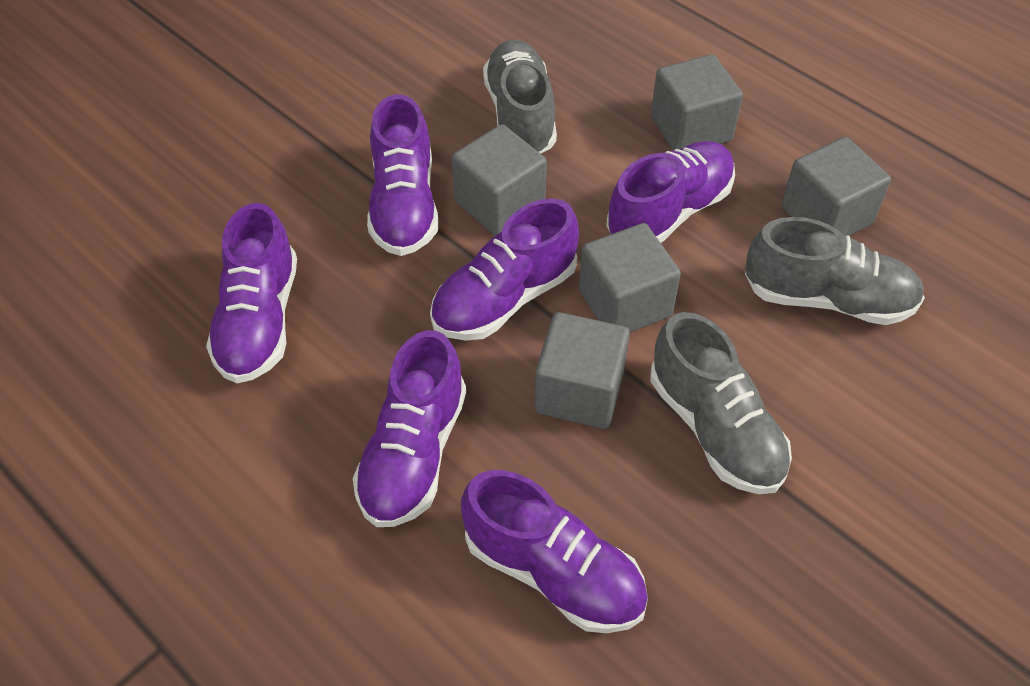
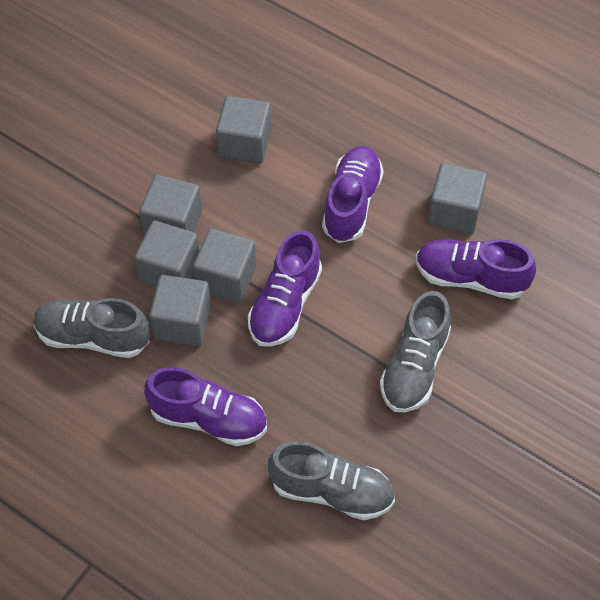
grey cube: 5 -> 6
purple shoe: 6 -> 4

